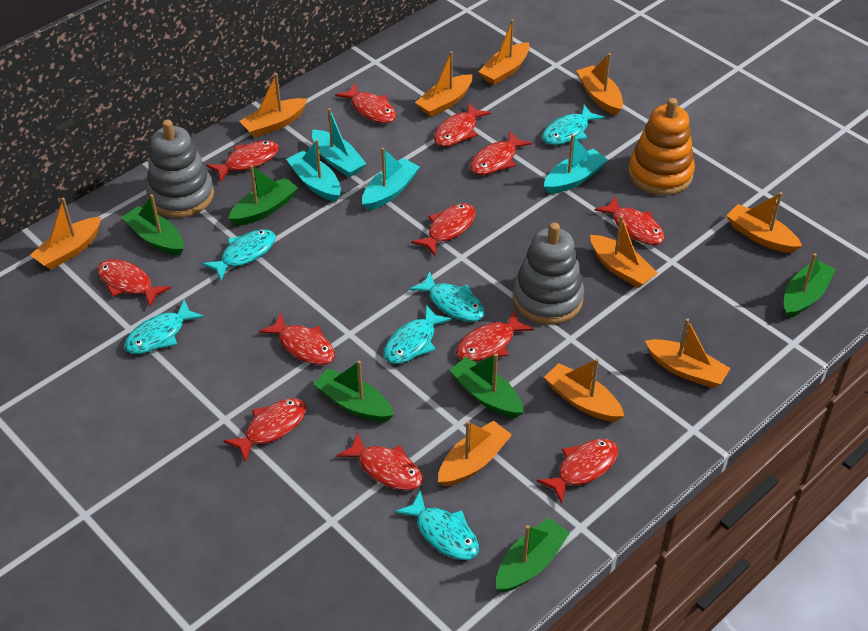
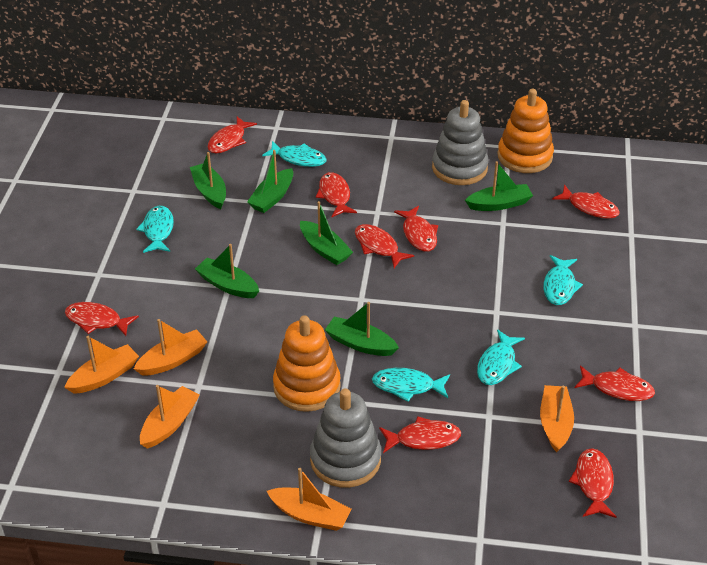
orange boat: 10 -> 5
orange stacking toy: 1 -> 2
red fish: 12 -> 9
turquoise boat: 4 -> 0
turquoise fish: 6 -> 5

